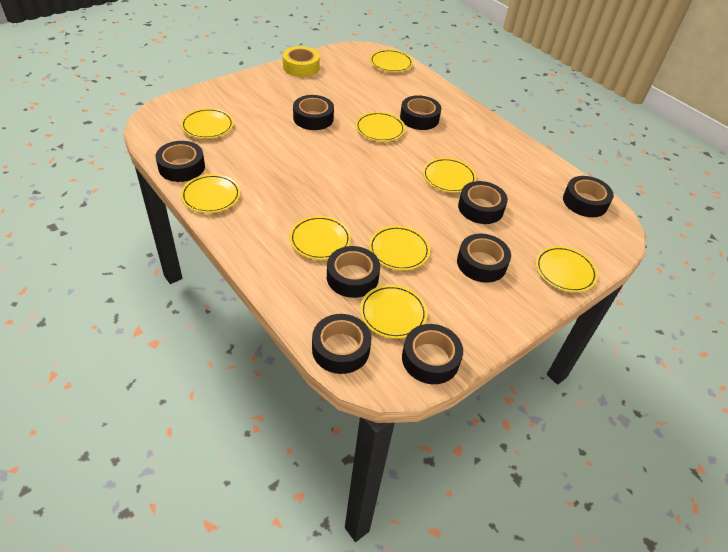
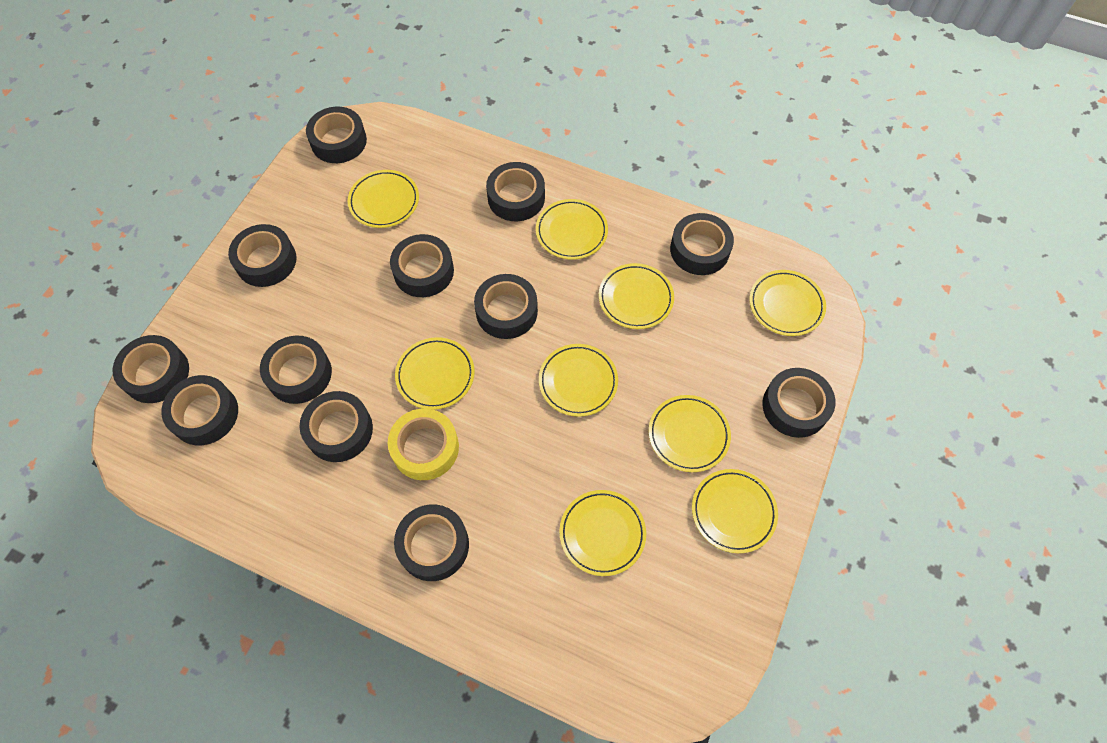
black tape: 9 -> 12

